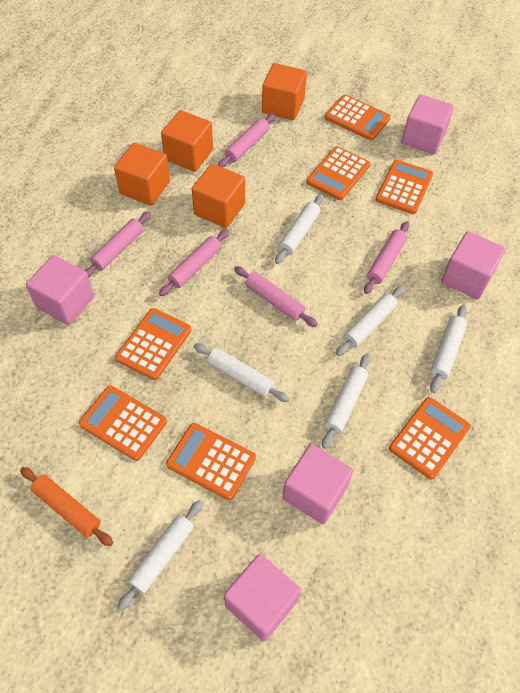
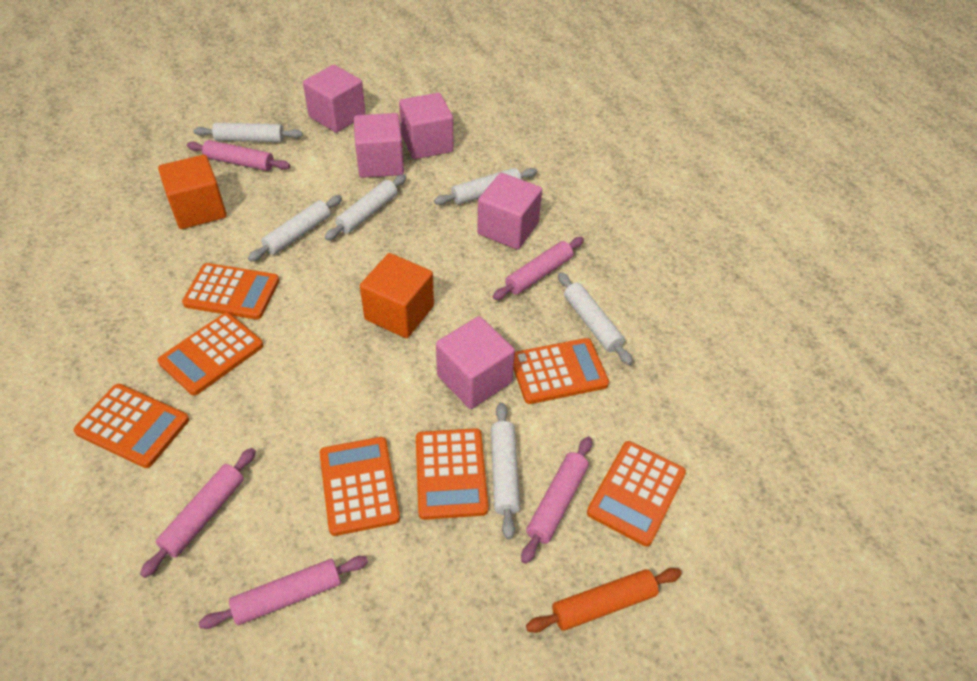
orange cube: 4 -> 2

